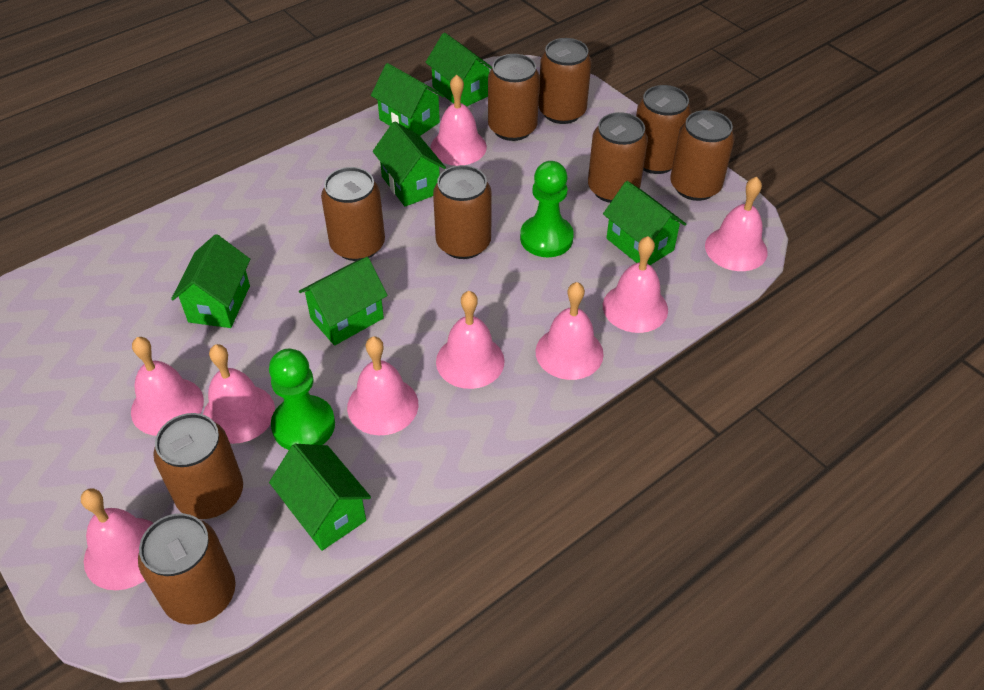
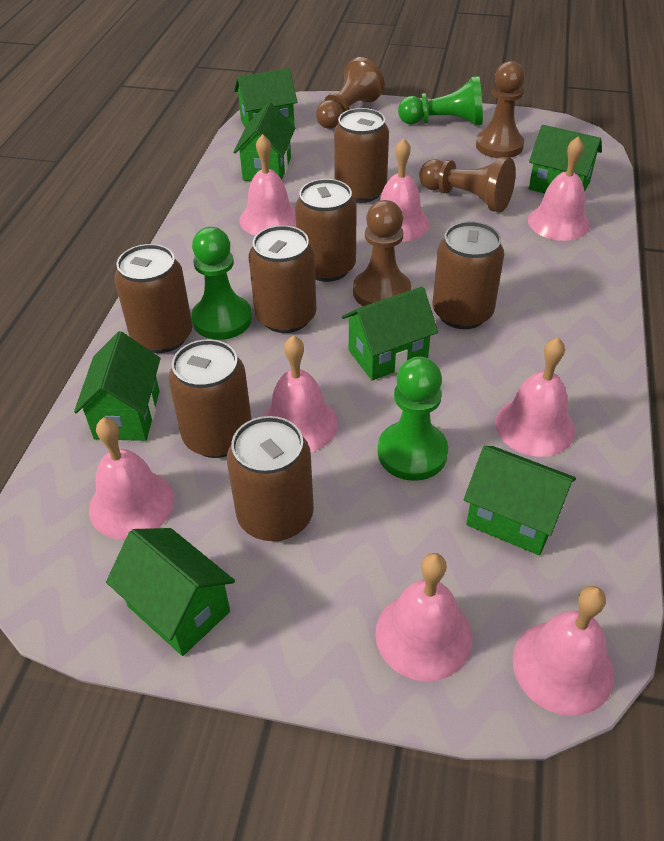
brown can: 9 -> 7
brown pawn: 0 -> 4
green pawn: 2 -> 3
pink bell: 9 -> 8

